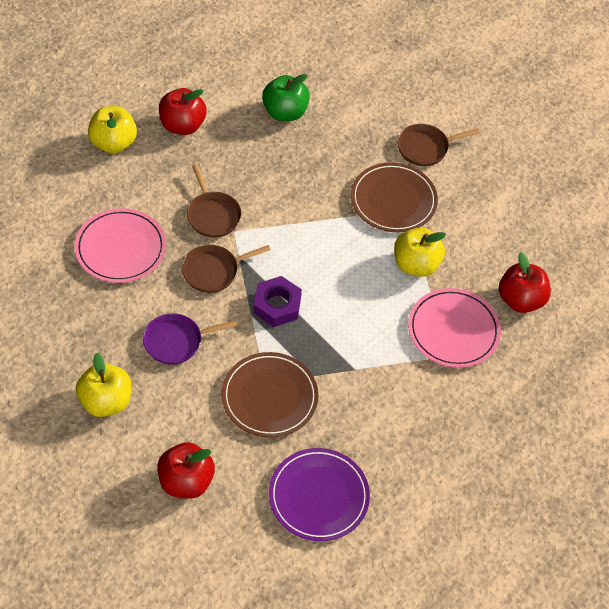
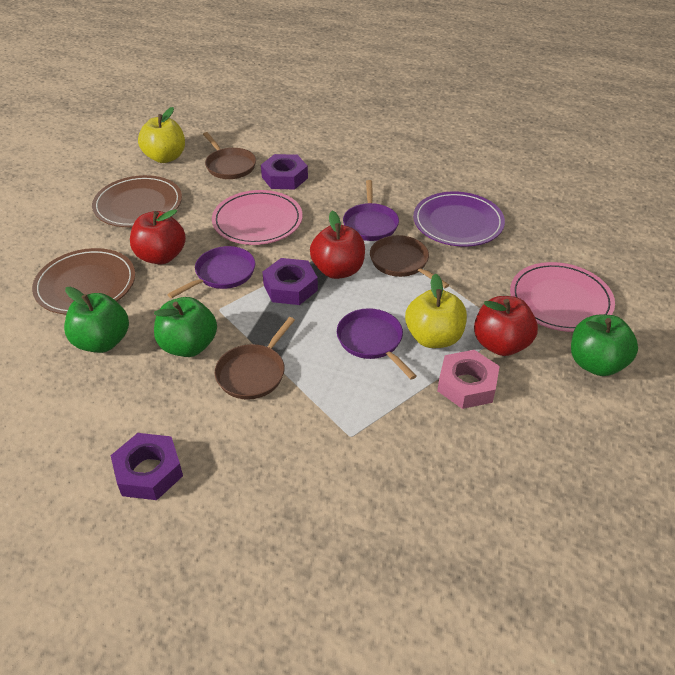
green apple: 1 -> 3
pink nut: 0 -> 1
purple nut: 1 -> 3
purple pan: 1 -> 3
yellow apple: 3 -> 2

